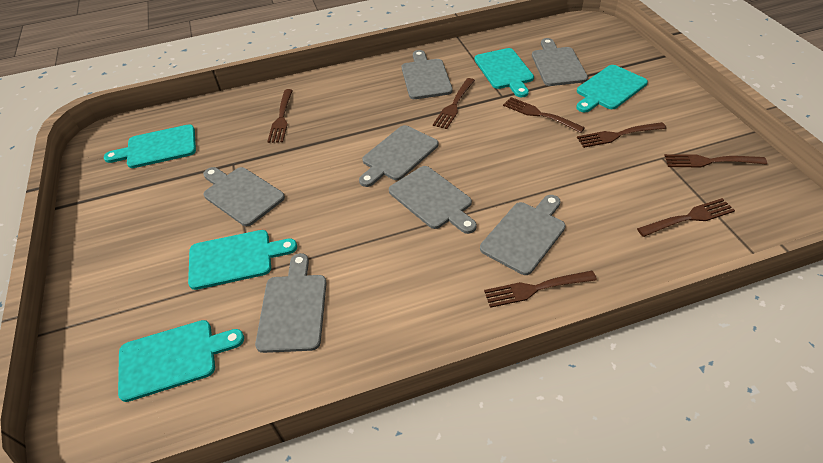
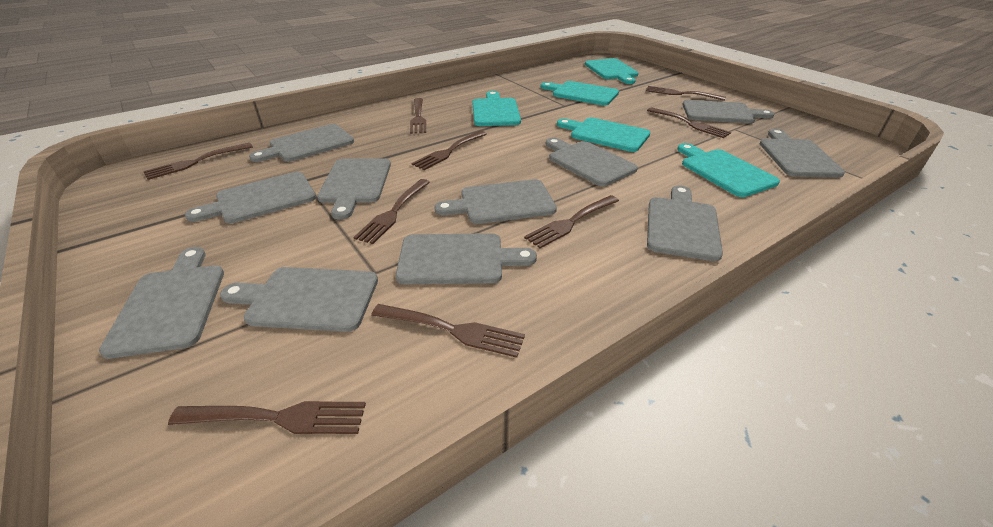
brown fork: 7 -> 9
grey cutting board: 7 -> 11

